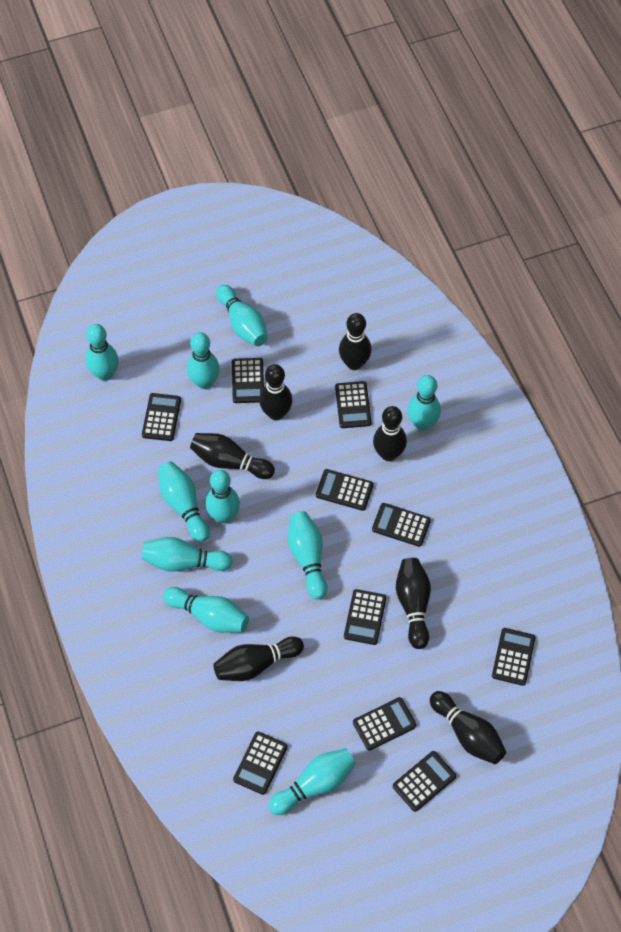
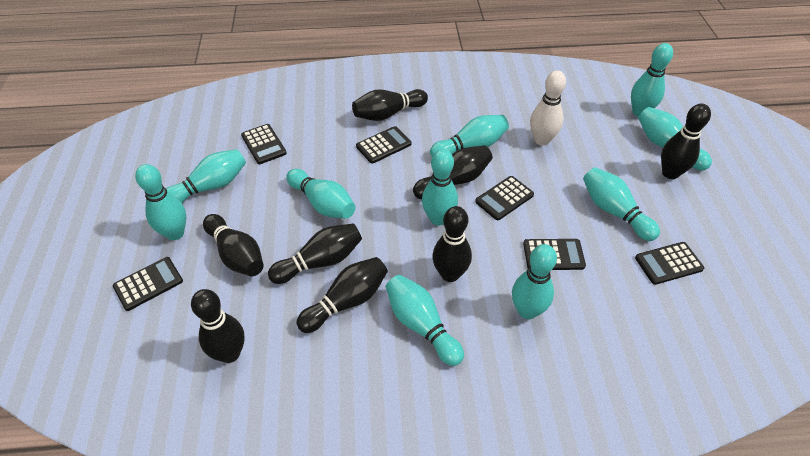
black bowling pin: 7 -> 8
black calculator: 10 -> 6
white bowling pin: 0 -> 1

